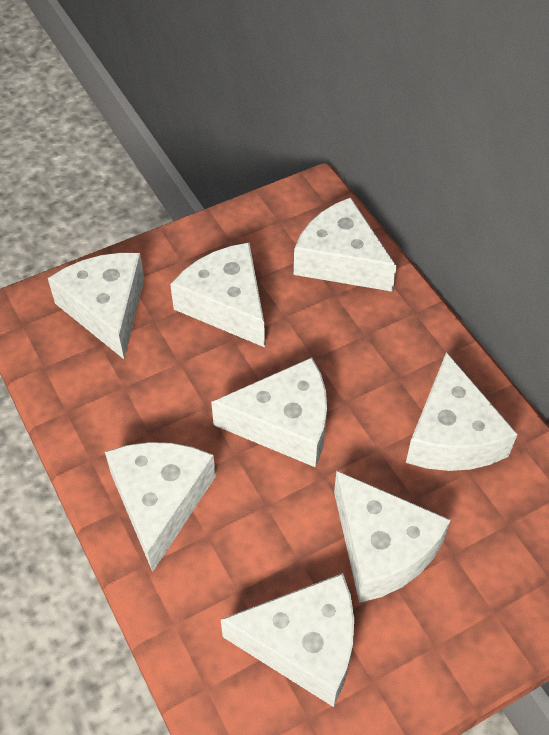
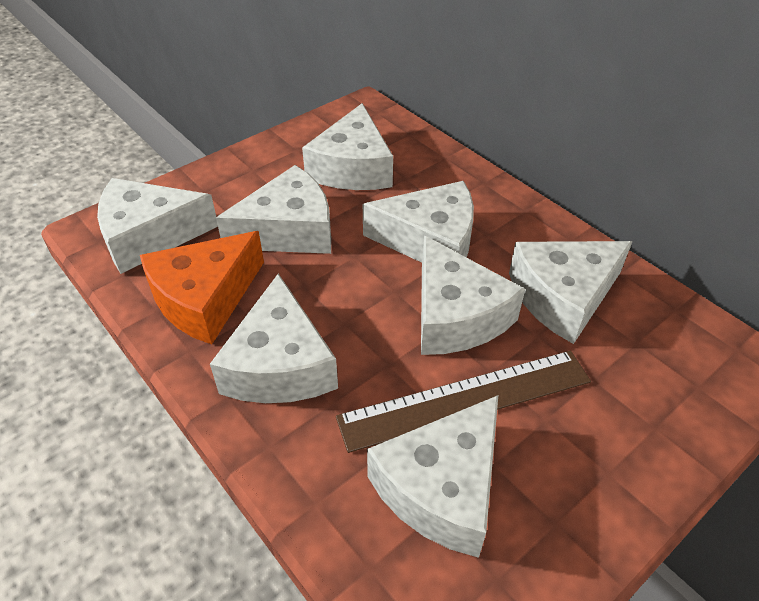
brown ruler: 0 -> 1
orange cheese: 0 -> 1

